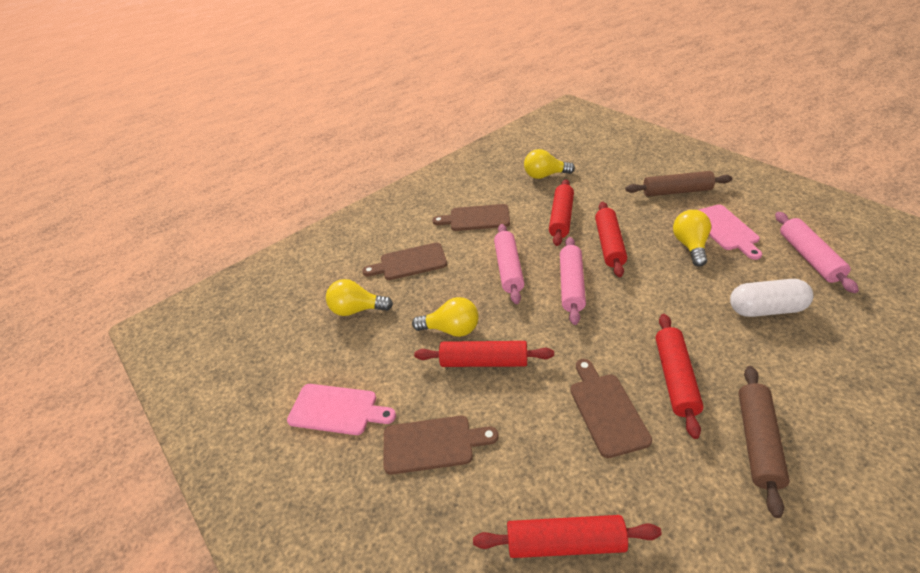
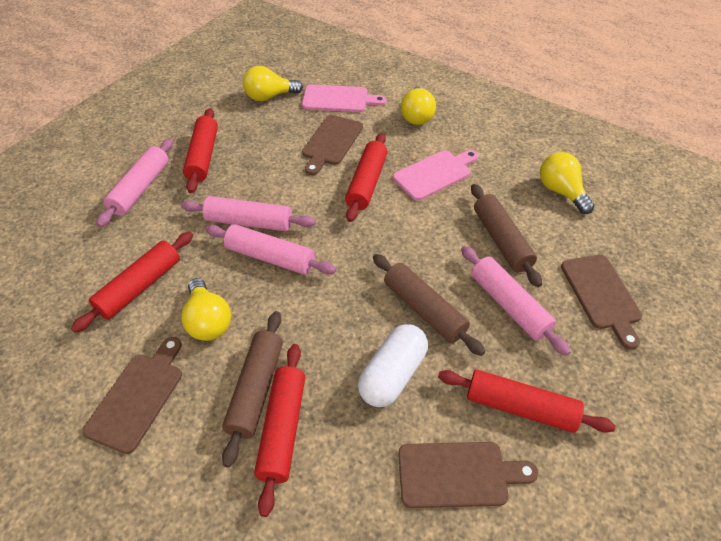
brown rolling pin: 2 -> 3
pink rolling pin: 3 -> 4

